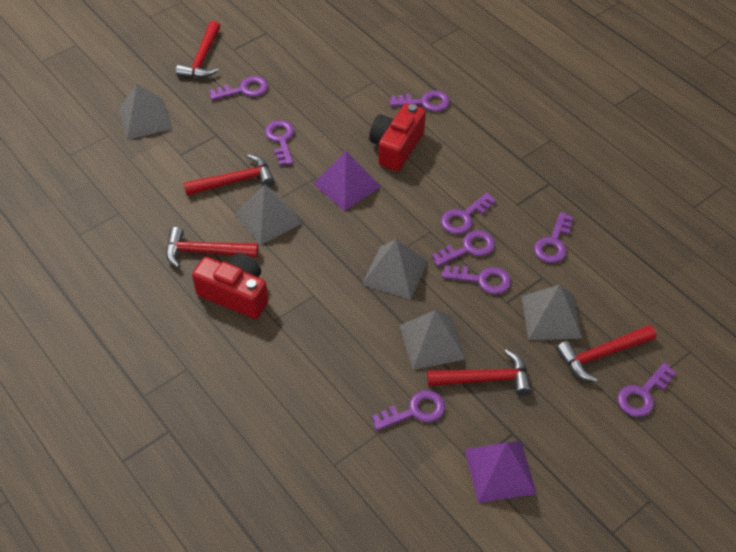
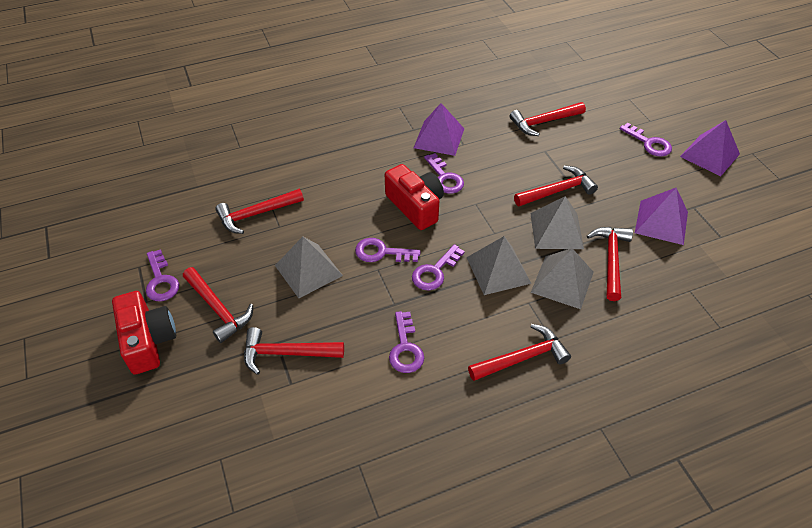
grey pyramid: 5 -> 4
purple key: 9 -> 6
purple pyramid: 2 -> 3
red hammer: 5 -> 7

